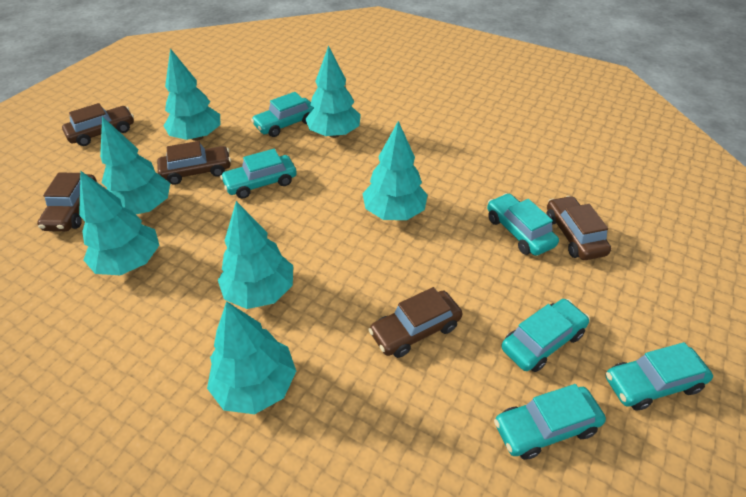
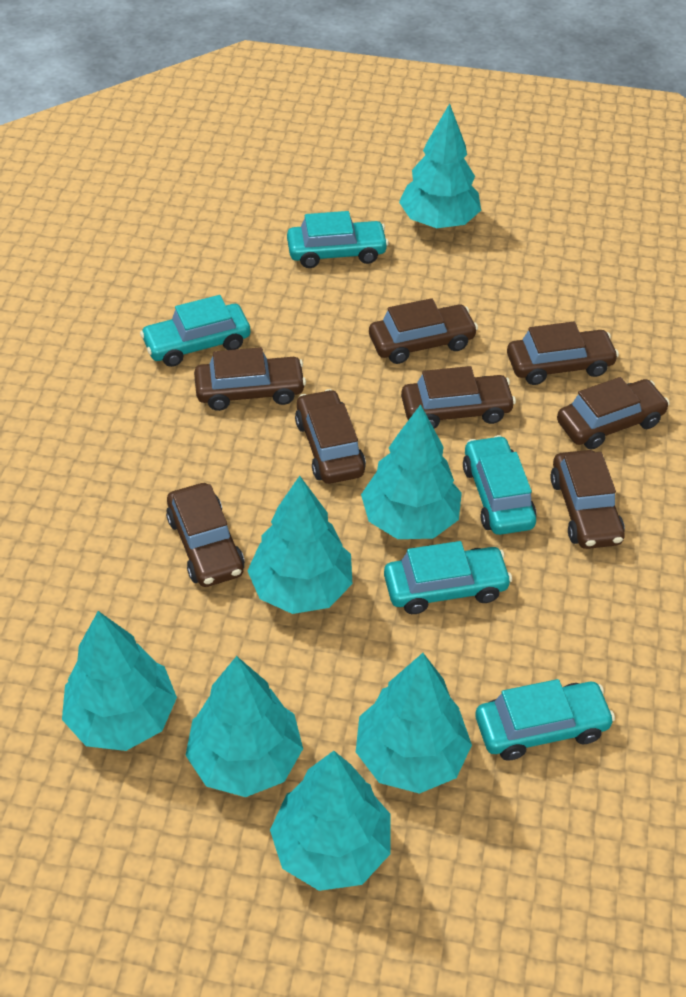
brown car: 5 -> 8
turquoise car: 6 -> 5

